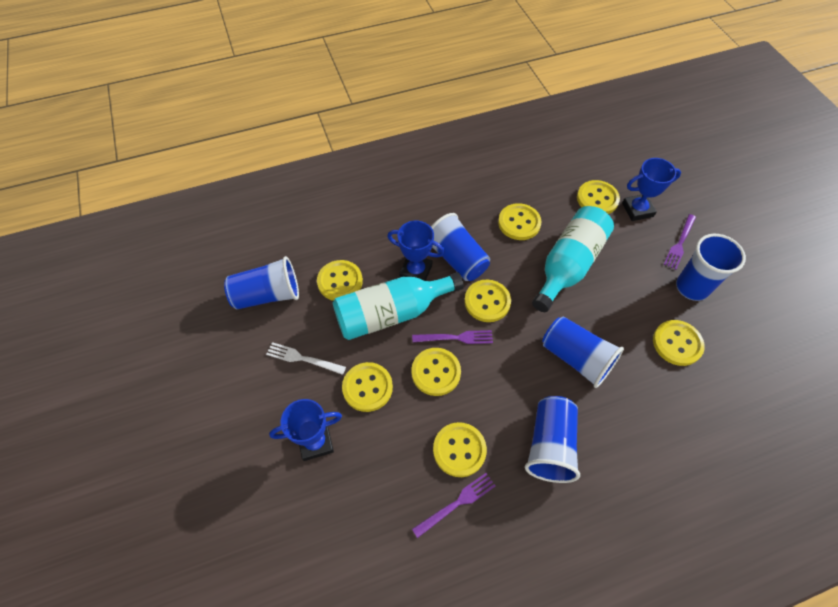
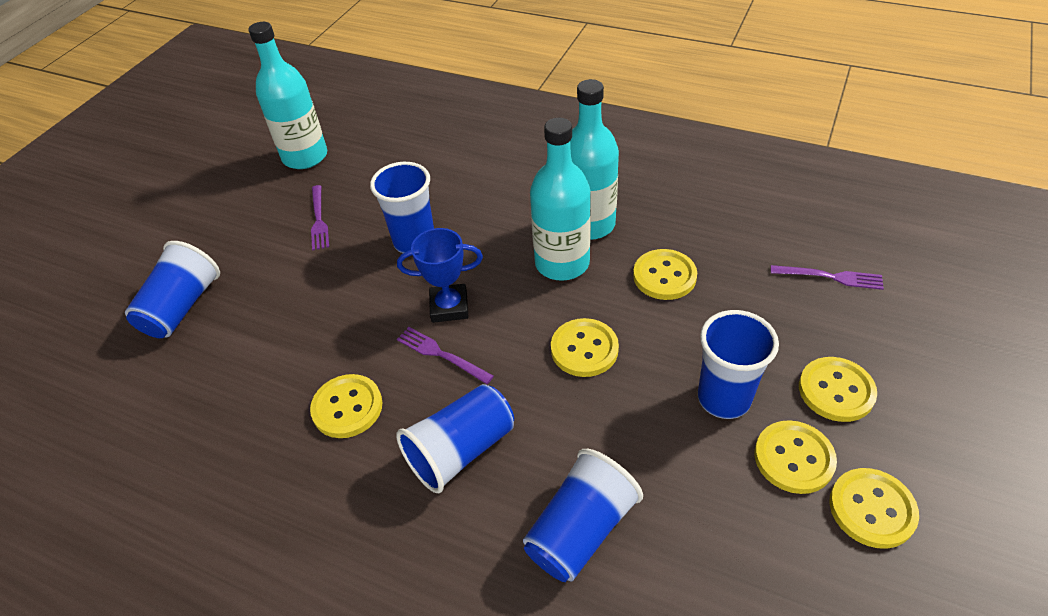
blue trophy: 3 -> 1
turquoise bottle: 2 -> 3
white fork: 1 -> 0
yellow button: 8 -> 6

